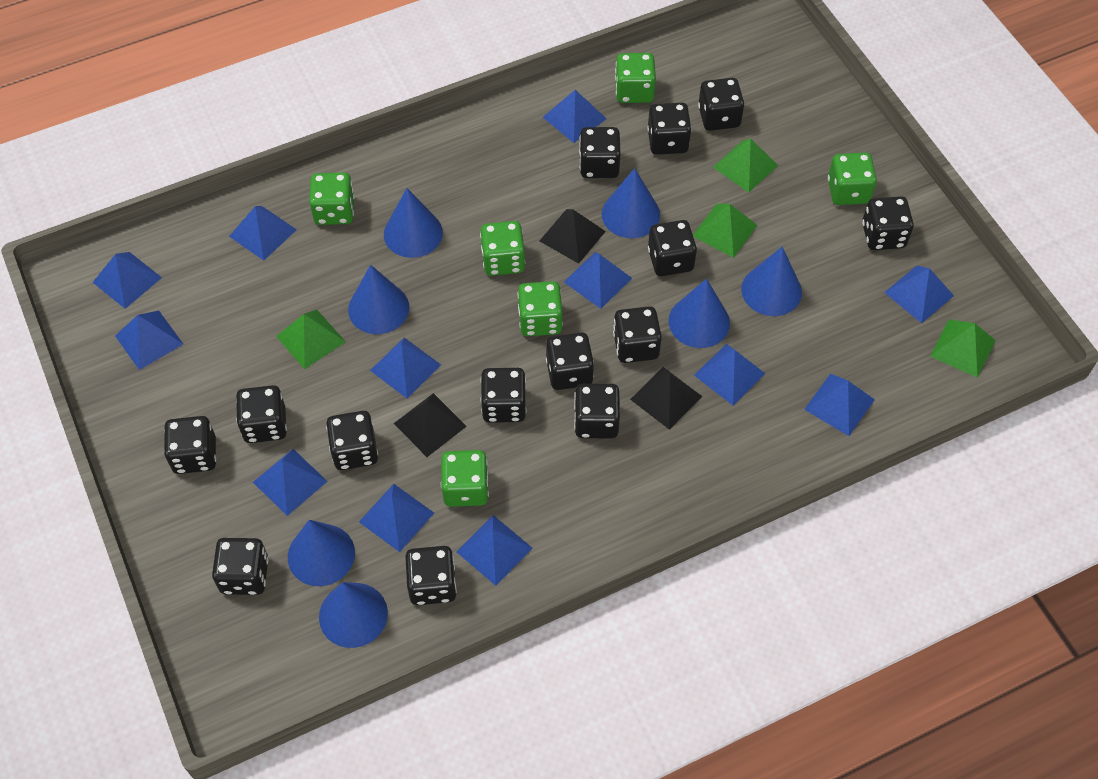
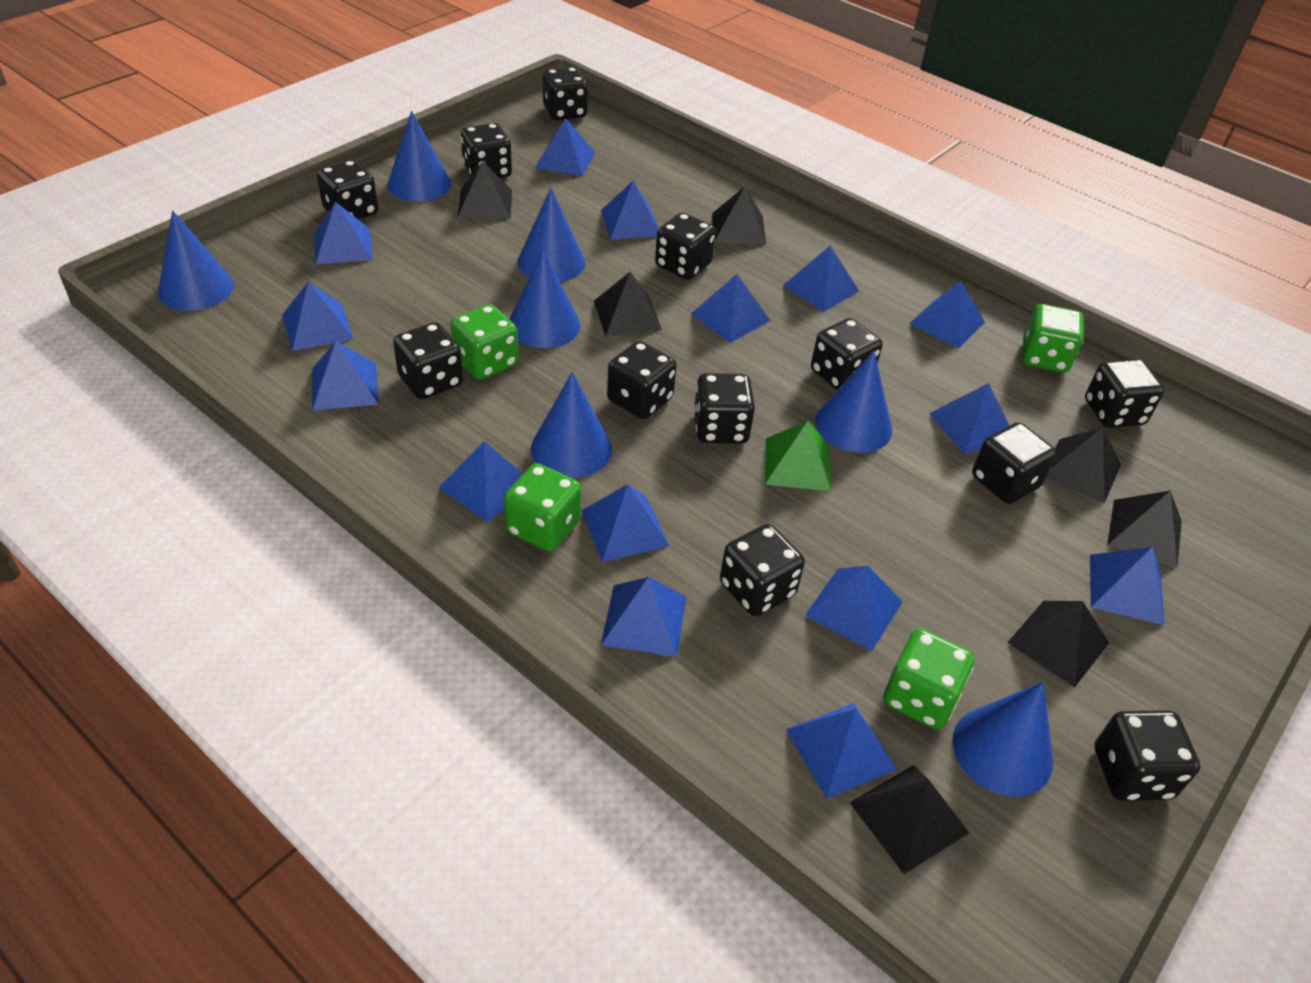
black dice: 14 -> 12
black pyramid: 3 -> 7
blue pyramid: 12 -> 15
green dice: 6 -> 4
green pyramid: 4 -> 1

